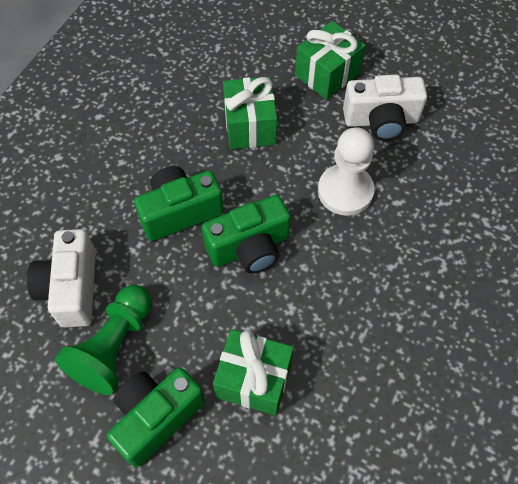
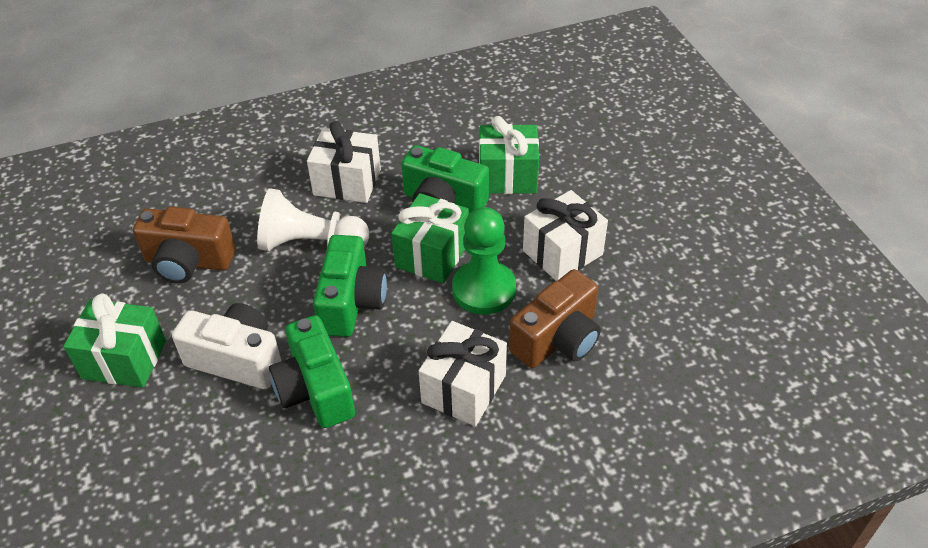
brown camera: 0 -> 2
white camera: 2 -> 1
white gift: 0 -> 3

